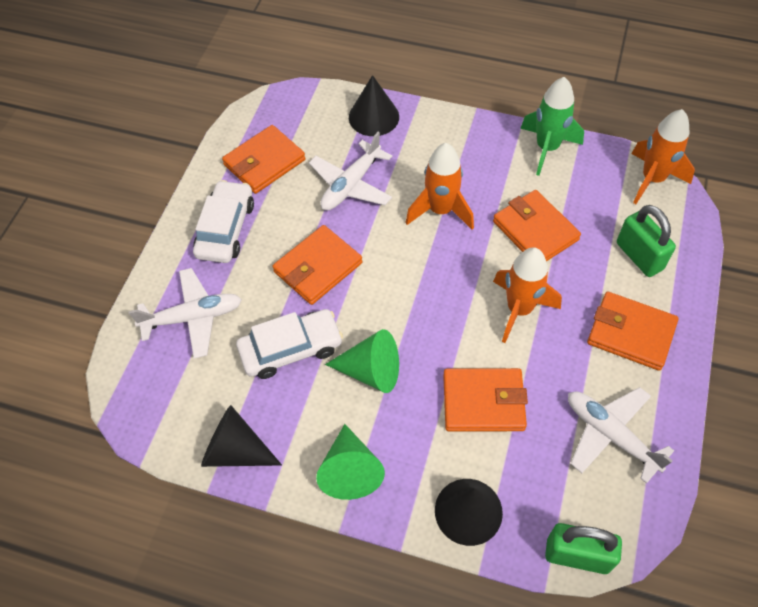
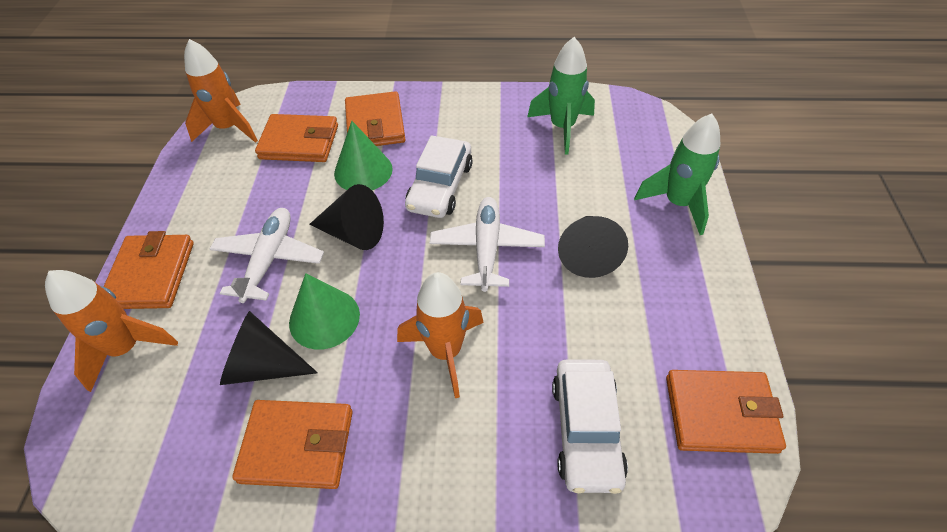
green padlock: 2 -> 0
green rocket: 1 -> 2
white plane: 3 -> 2

